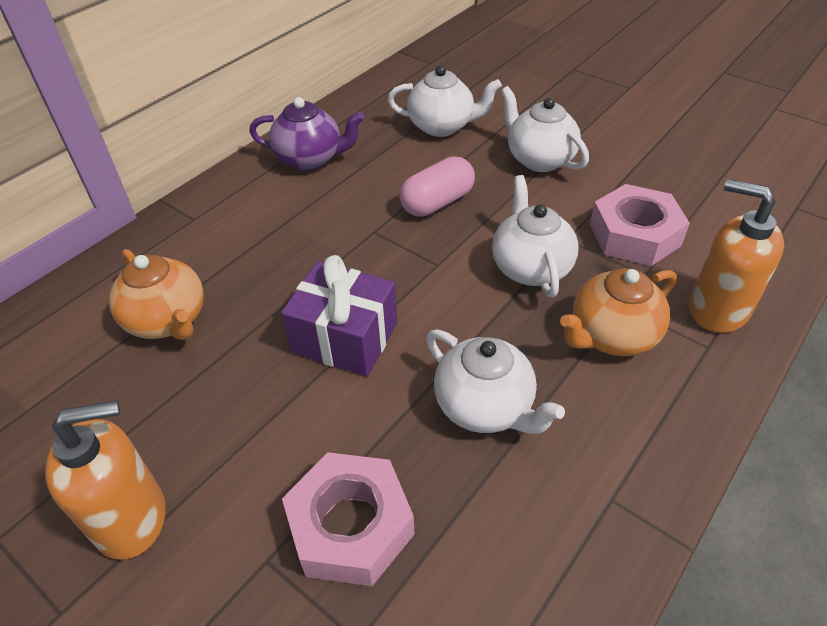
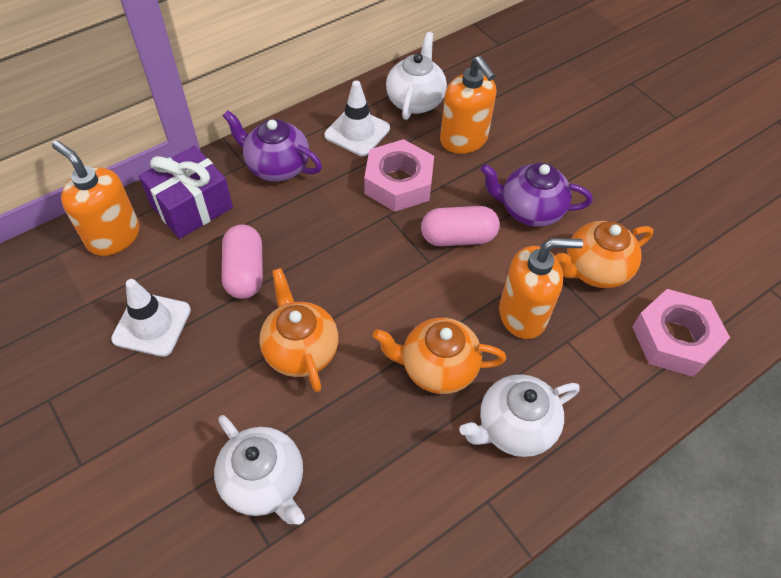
orange soap dispenser: 2 -> 3
orange teapot: 2 -> 3
pink capsule: 1 -> 2
purple teapot: 1 -> 2
white teapot: 4 -> 3
white traffic cone: 0 -> 2

